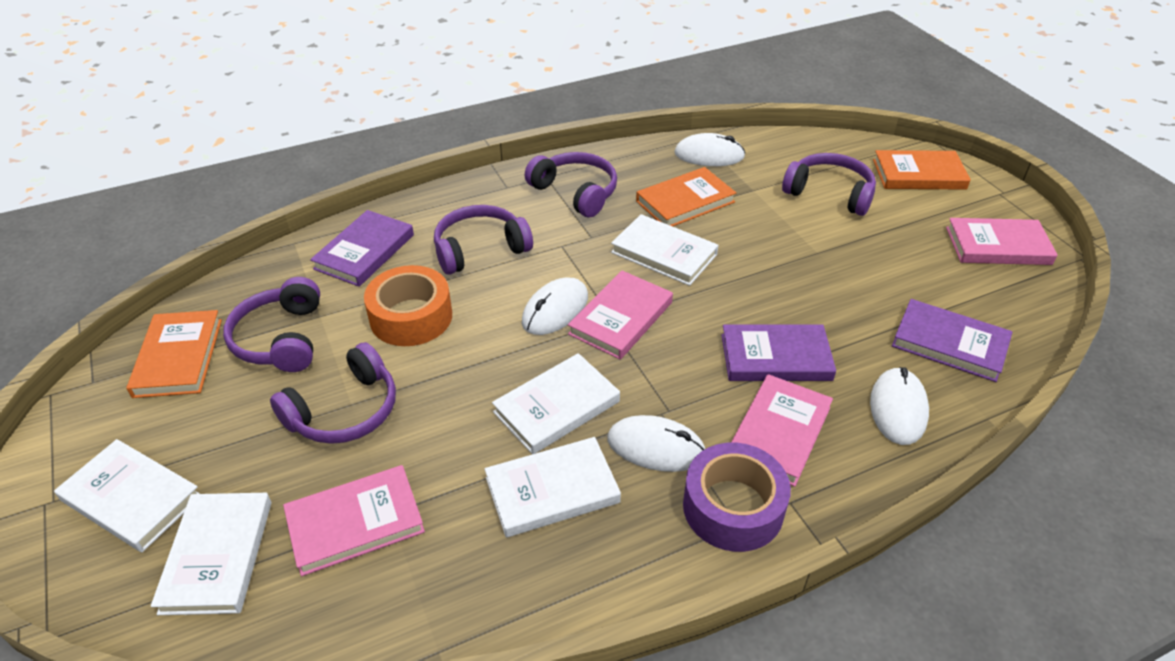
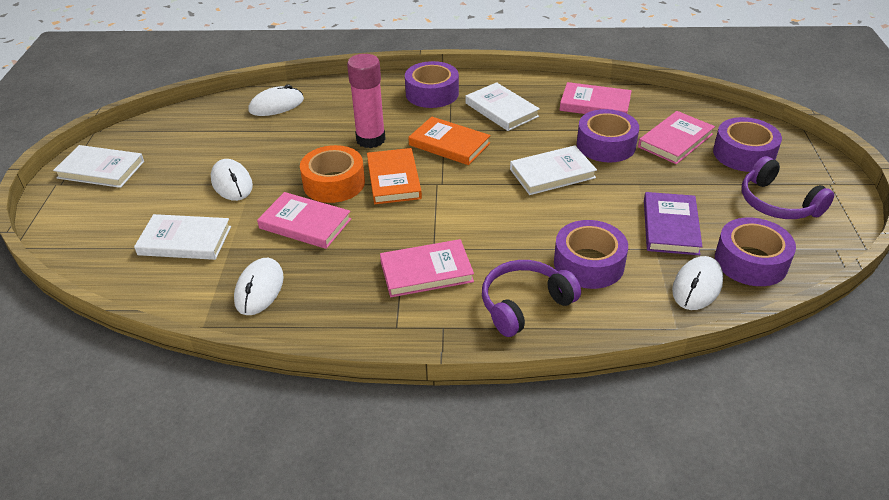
orange book: 3 -> 2
pink glue stick: 0 -> 1
purple book: 3 -> 1
purple headphones: 5 -> 2
purple tape: 1 -> 5
white book: 5 -> 4

